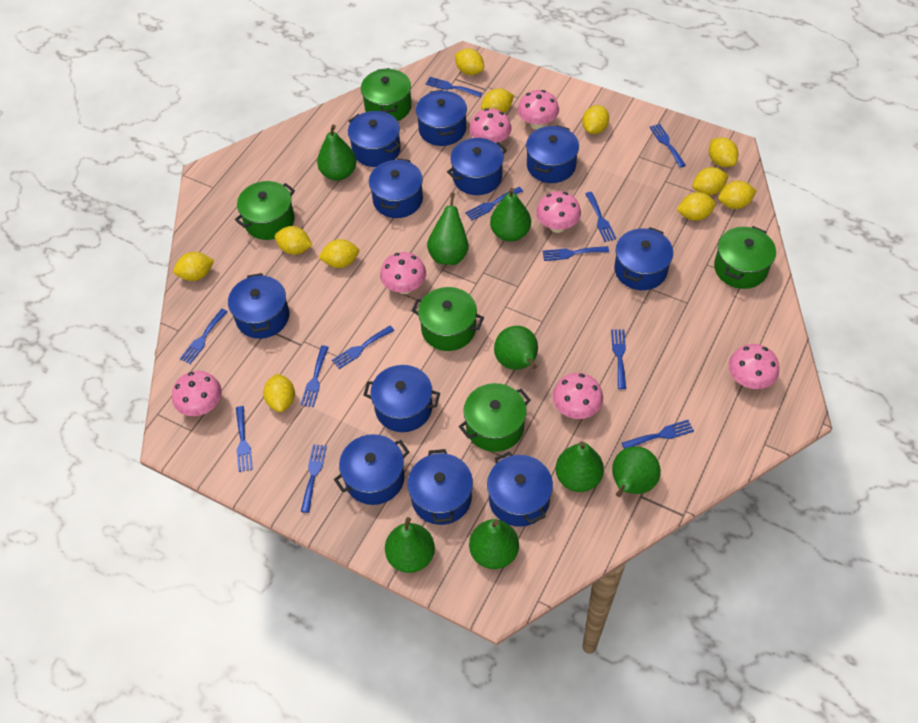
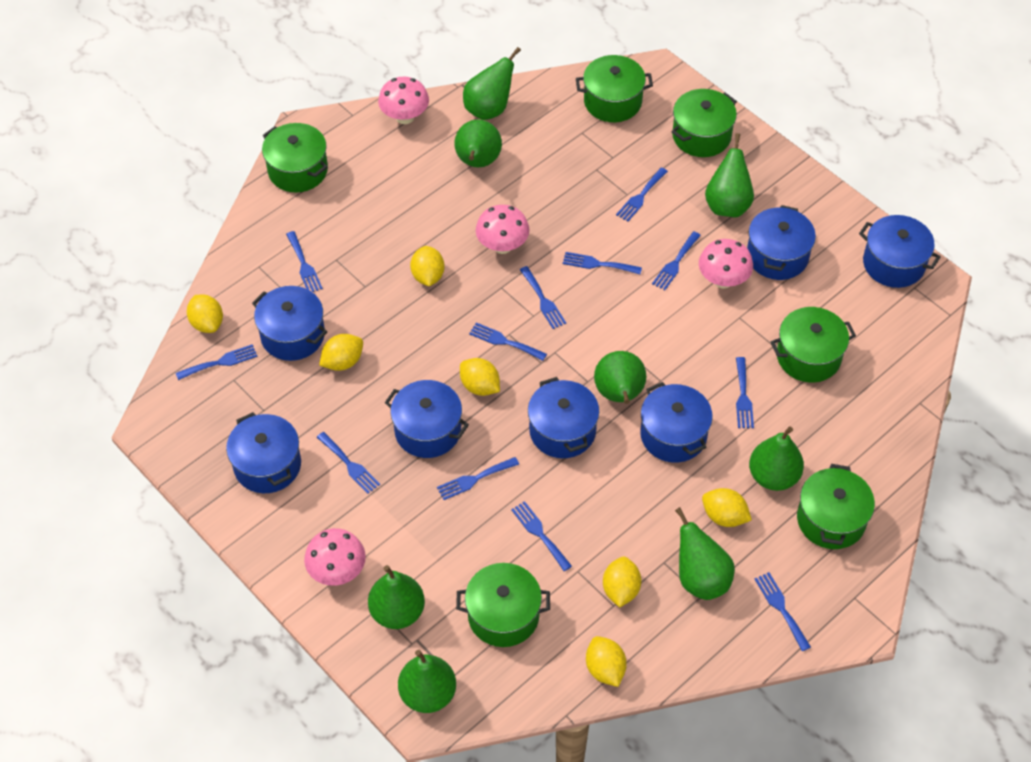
blue pot: 11 -> 7
green pot: 5 -> 6
pink mushroom: 7 -> 4
yellow lemon: 11 -> 7

